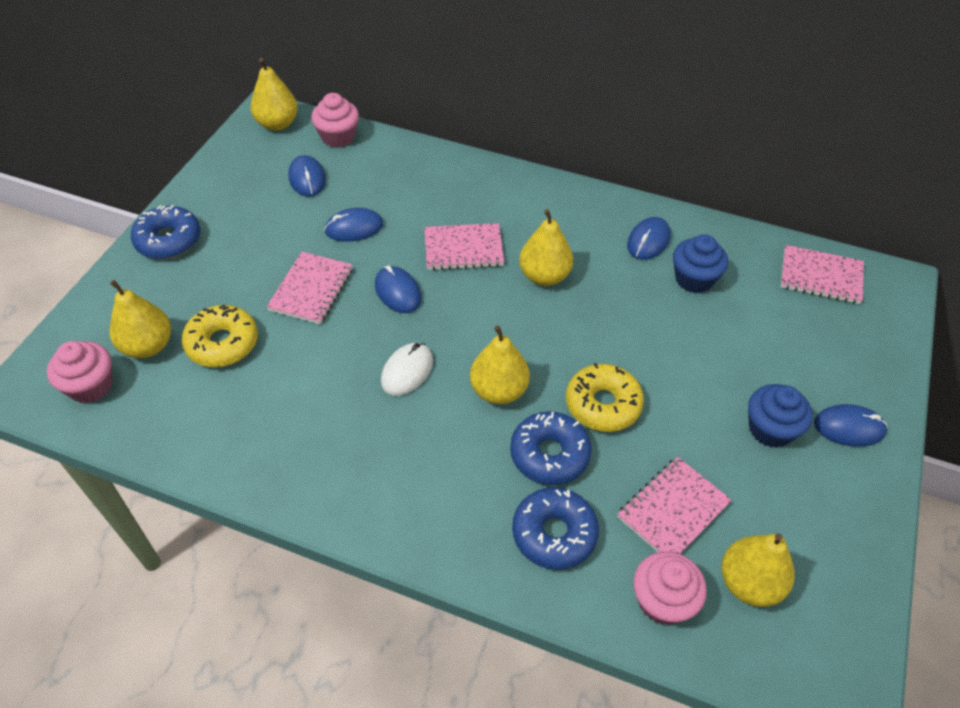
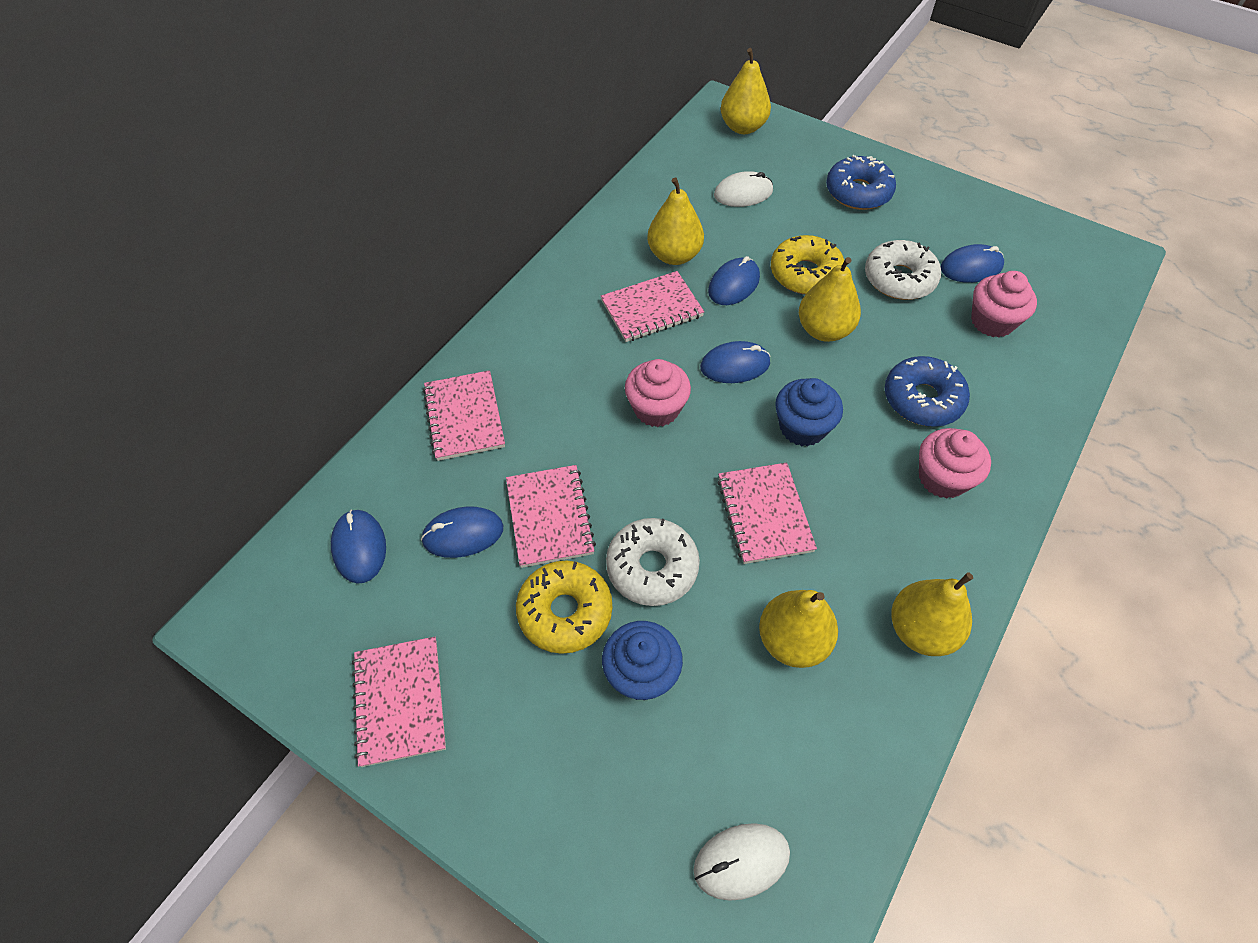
blue donut: 3 -> 2
pink notebook: 4 -> 5
white donut: 0 -> 2
white mouse: 1 -> 2

